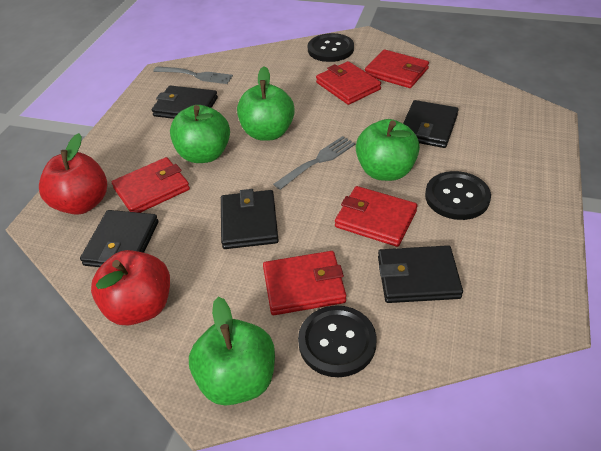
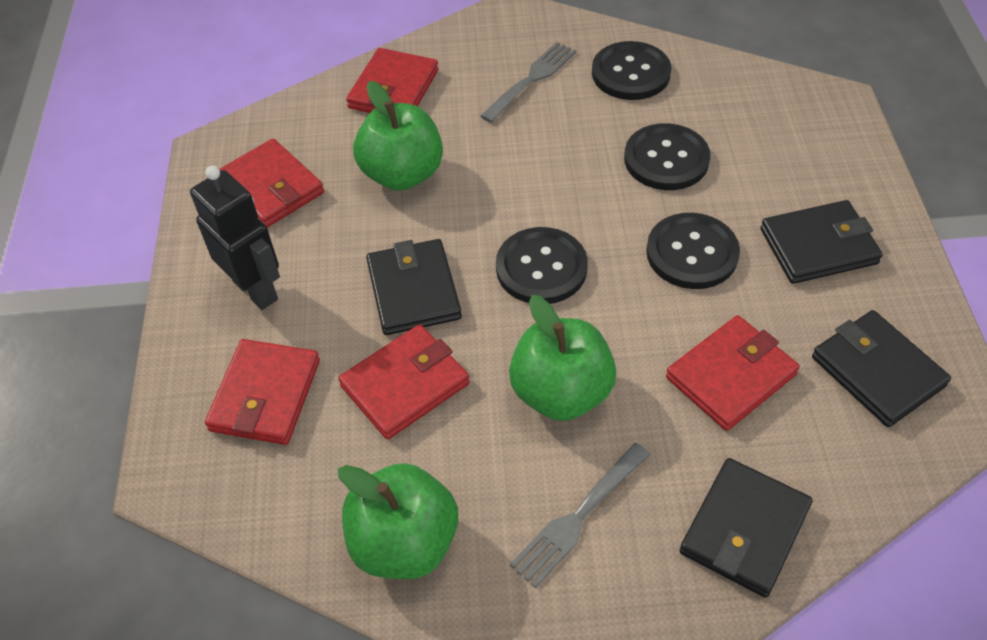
black button: 3 -> 4
black robot: 0 -> 1
black wallet: 5 -> 4
green apple: 4 -> 3
red apple: 2 -> 0

